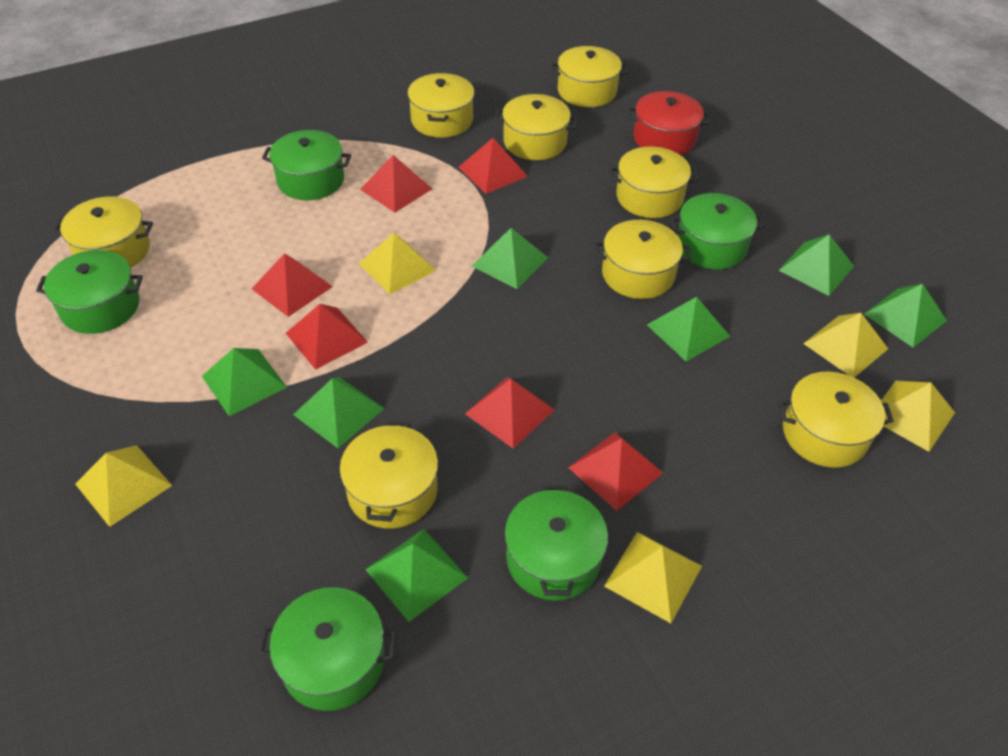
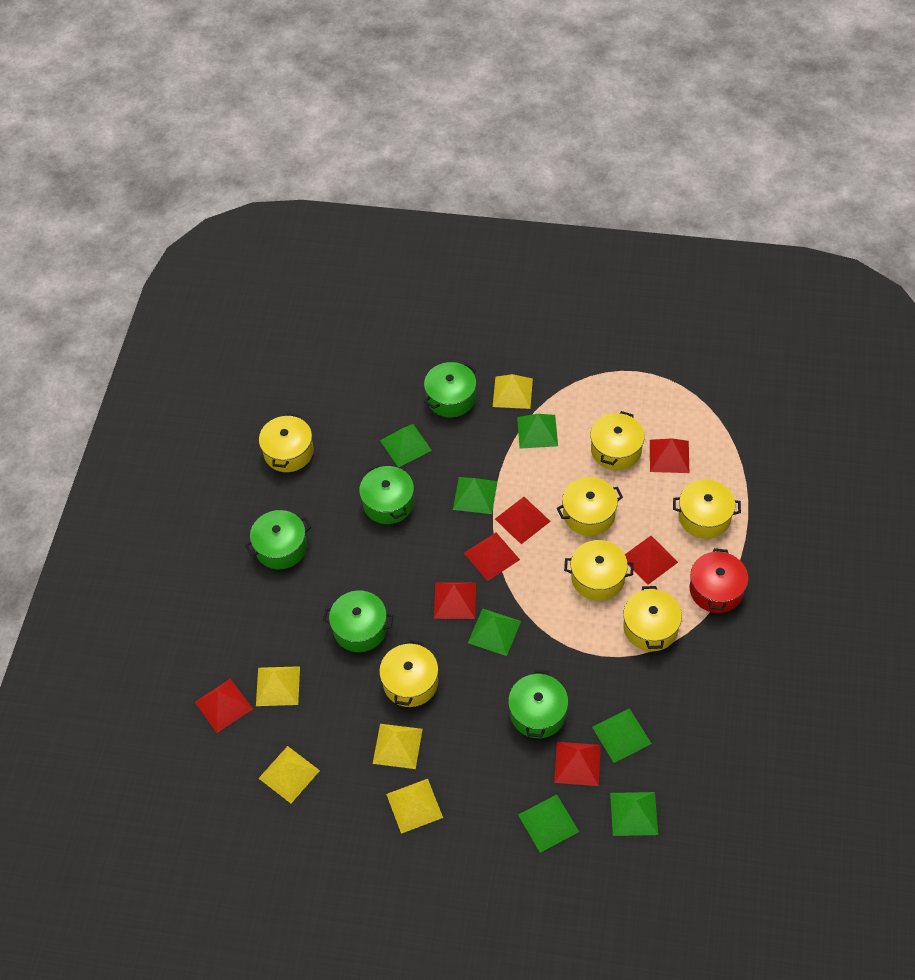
red pyramid: 6 -> 7
yellow pot: 8 -> 7

